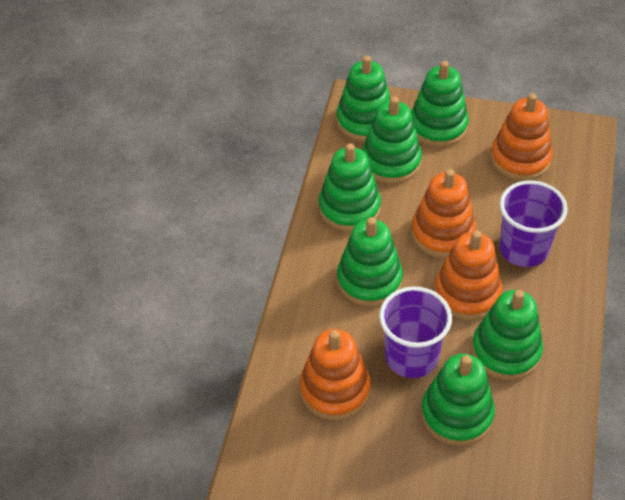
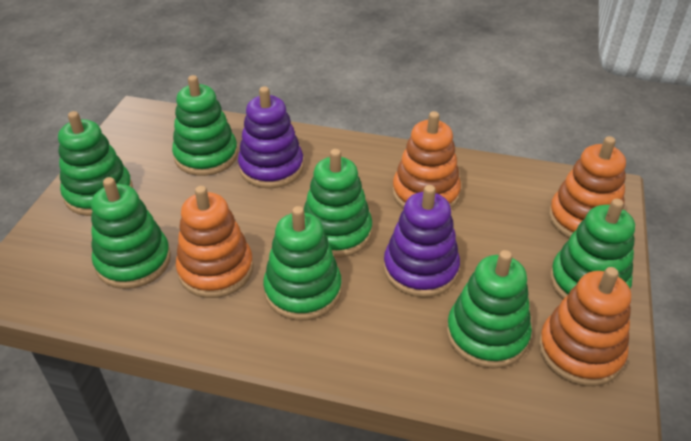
purple cup: 2 -> 0
purple stacking toy: 0 -> 2

